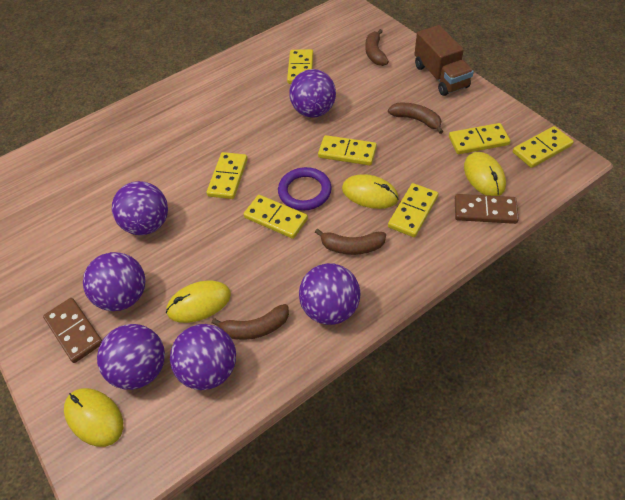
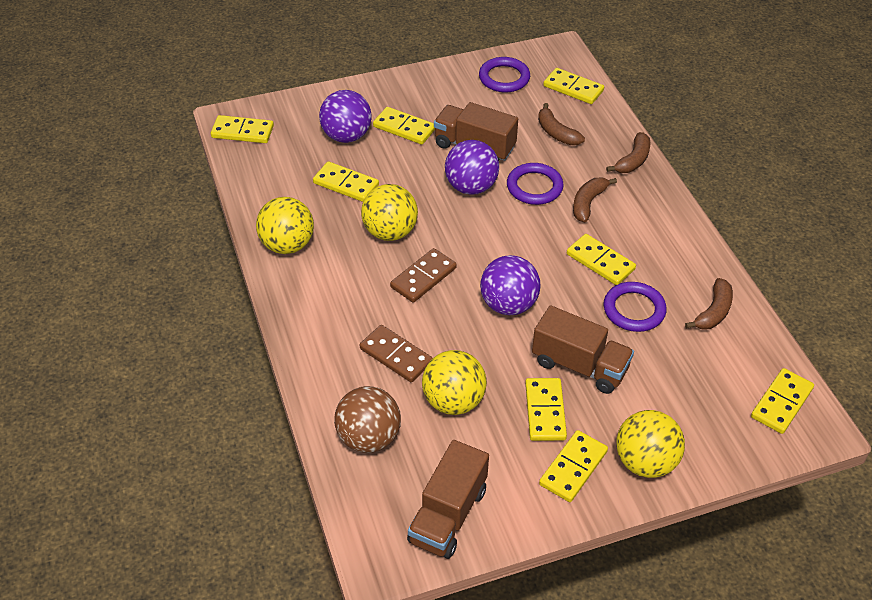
brown ball: 0 -> 1
brown truck: 1 -> 3
purple ball: 6 -> 3
purple ring: 1 -> 3
yellow ball: 0 -> 4
yellow domino: 7 -> 8
yellow mouse: 4 -> 0

